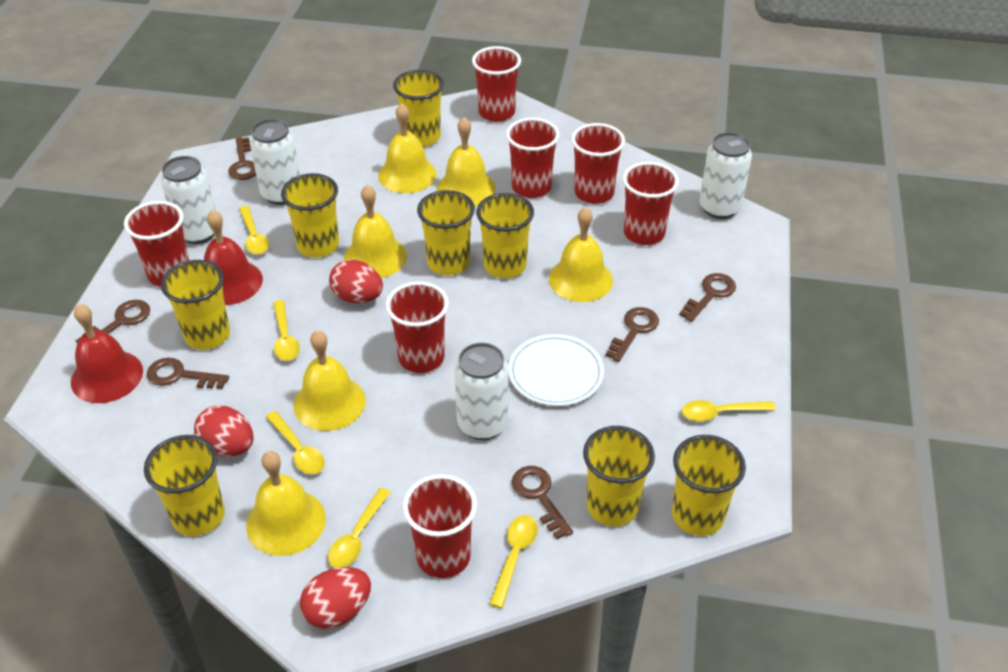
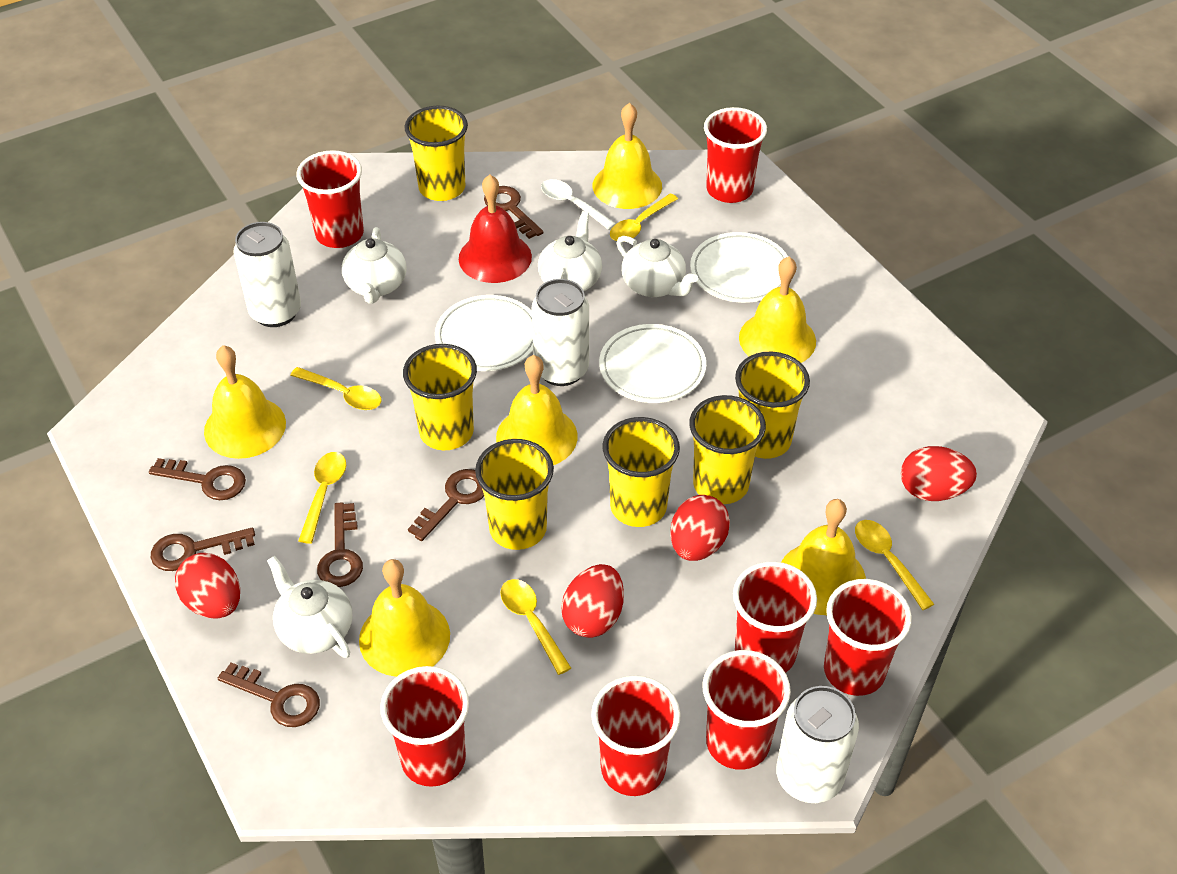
red bell: 2 -> 1
red egg: 3 -> 4
white can: 4 -> 3
white plate: 1 -> 3
white spoon: 0 -> 1
white teapot: 0 -> 4
yellow cup: 8 -> 6
yellow spoon: 6 -> 5

